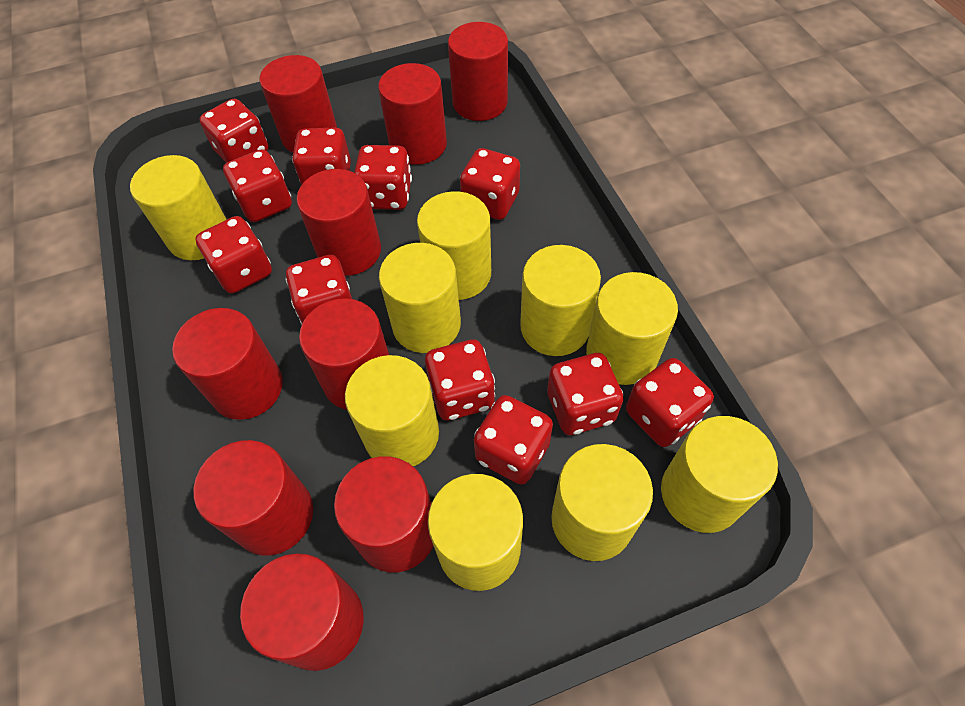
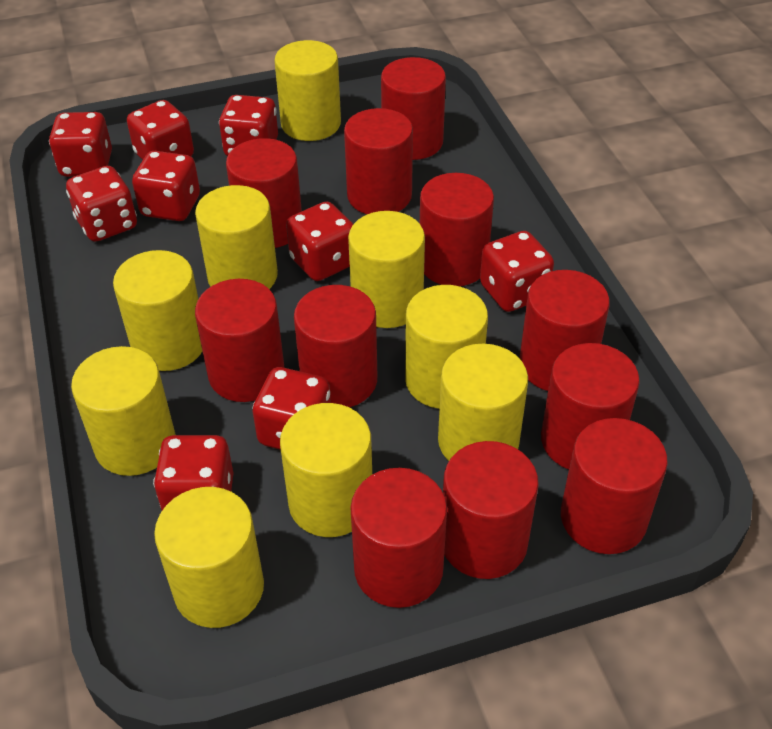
red cylinder: 9 -> 11
red dice: 11 -> 9

